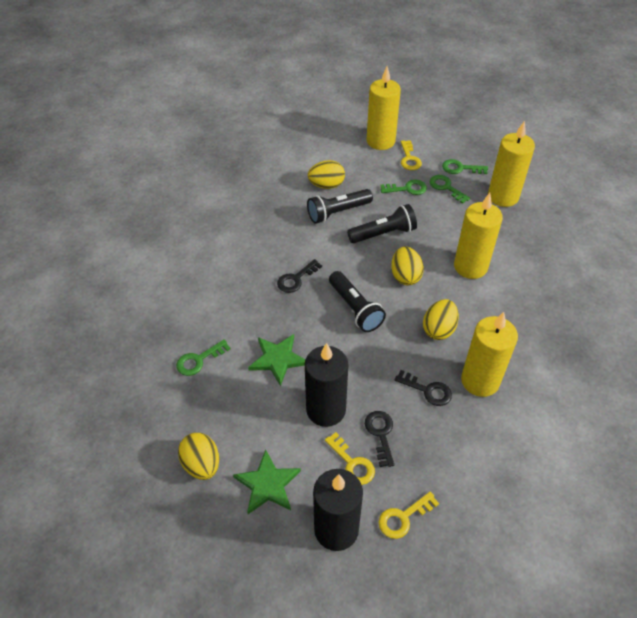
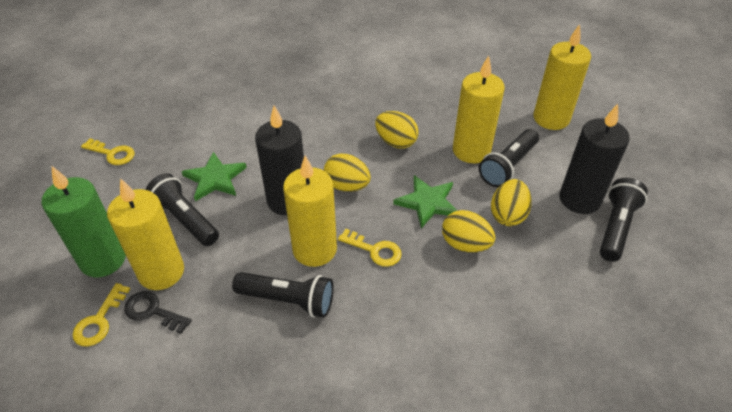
black flashlight: 3 -> 4
black key: 3 -> 1
green candle: 0 -> 1
green key: 4 -> 0

